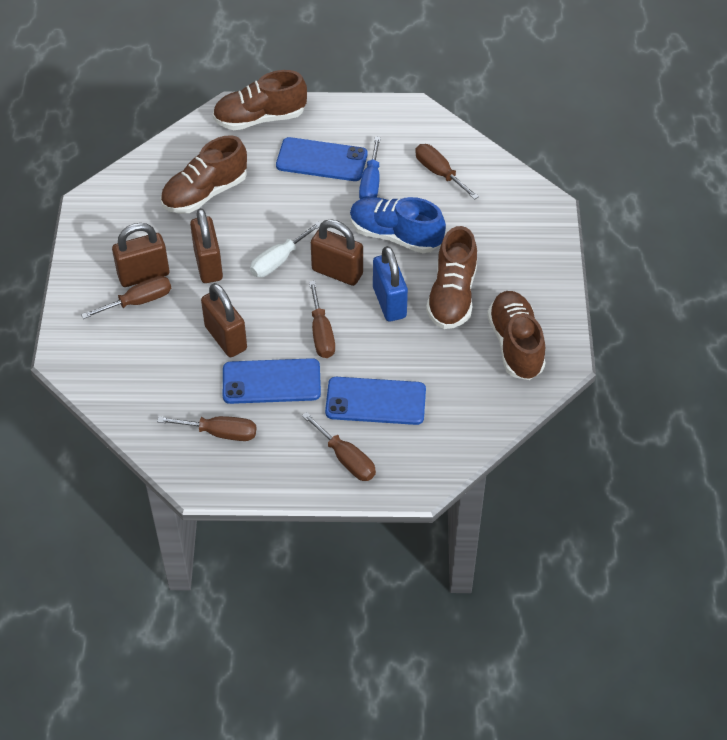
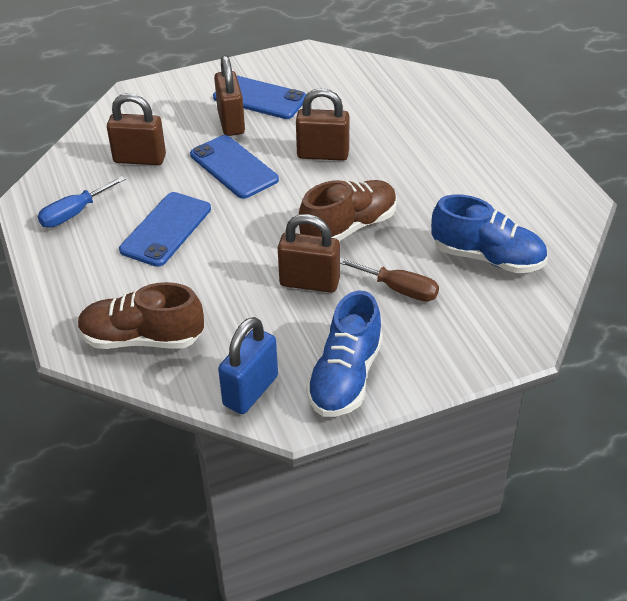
blue shoe: 1 -> 2
brown screwdriver: 5 -> 1
brown shoe: 4 -> 2
white screwdriver: 1 -> 0

